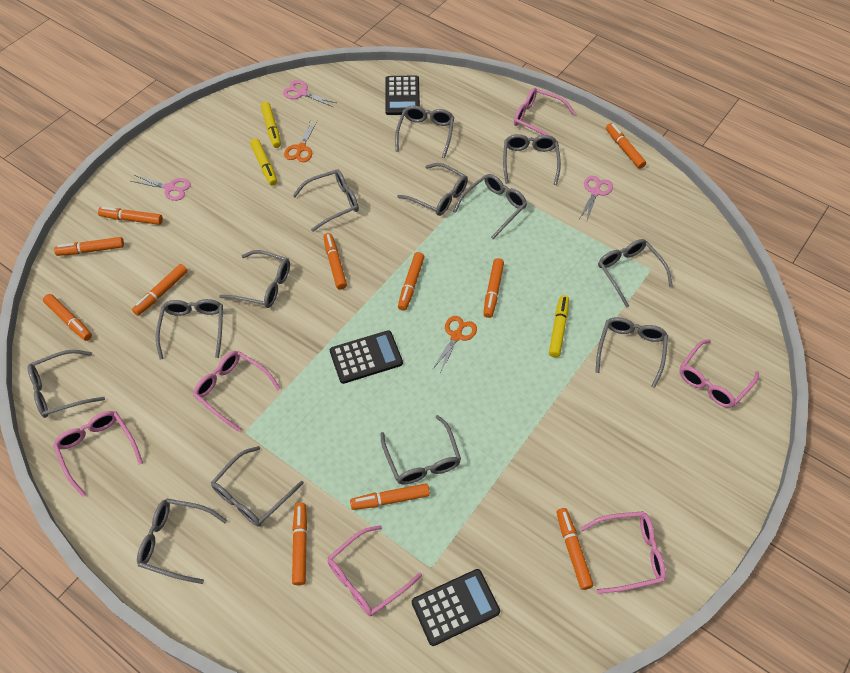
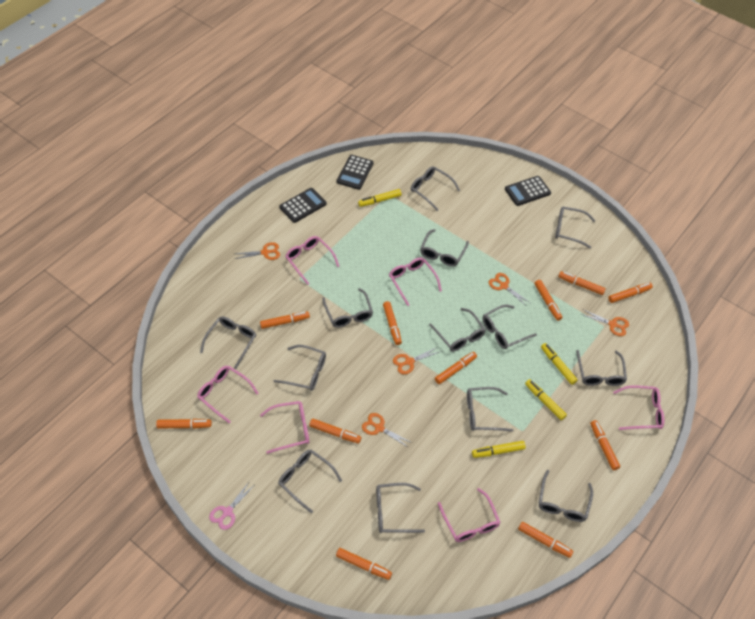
orange scissors: 2 -> 5
pink scissors: 3 -> 1
yellow marker: 3 -> 4

